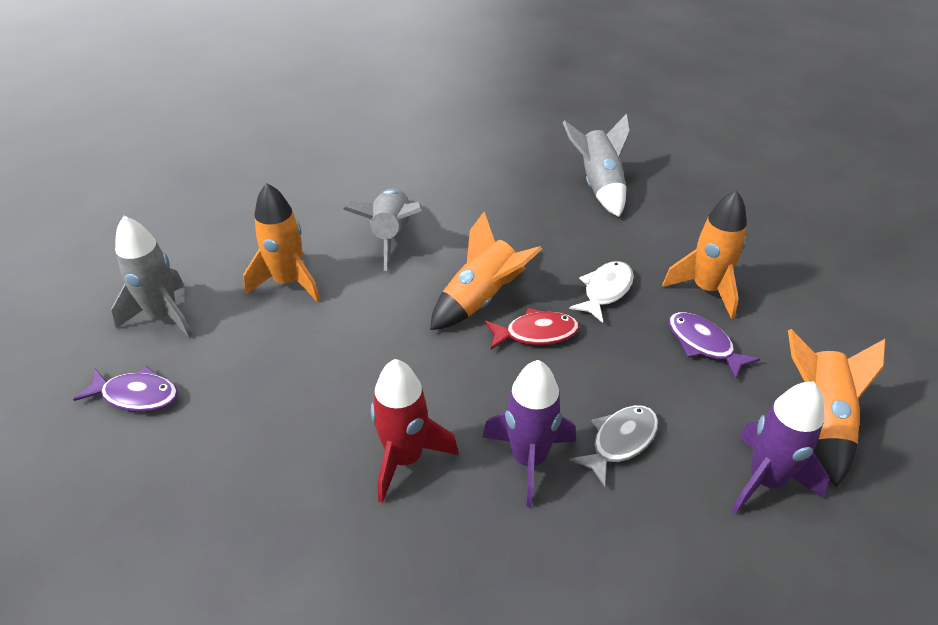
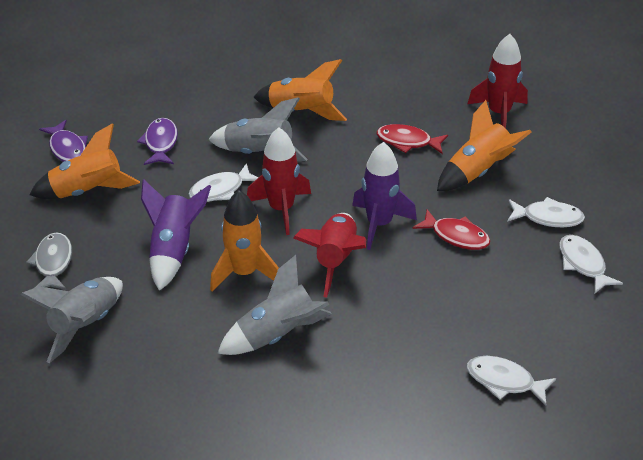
red fish: 1 -> 2
red rocket: 1 -> 3
white fish: 1 -> 4

